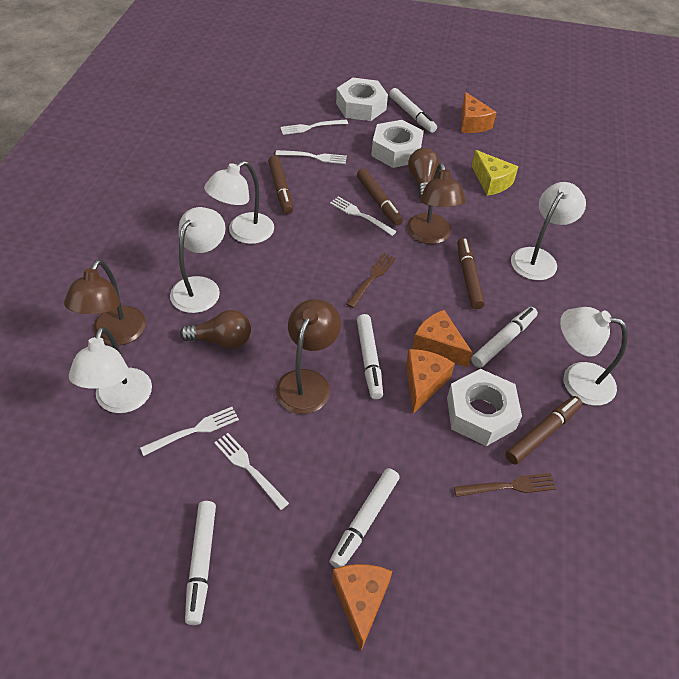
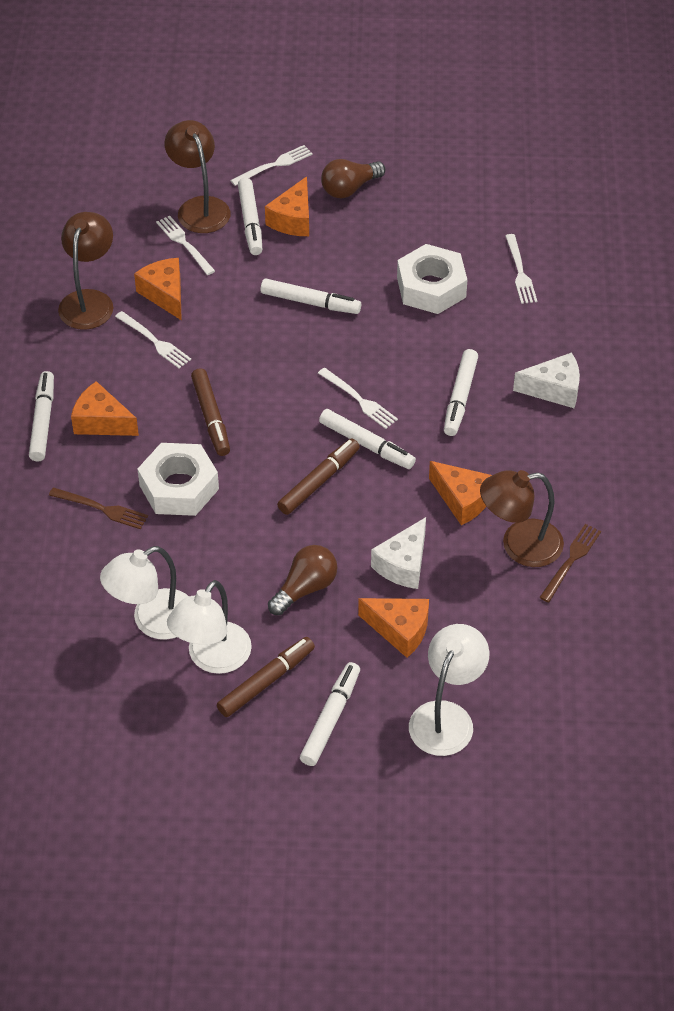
brown marker: 4 -> 3
orange cheese: 4 -> 5
white cheese: 0 -> 2
white lamp: 5 -> 3
white marker: 5 -> 6
white nut: 3 -> 2
yellow cheese: 1 -> 0

